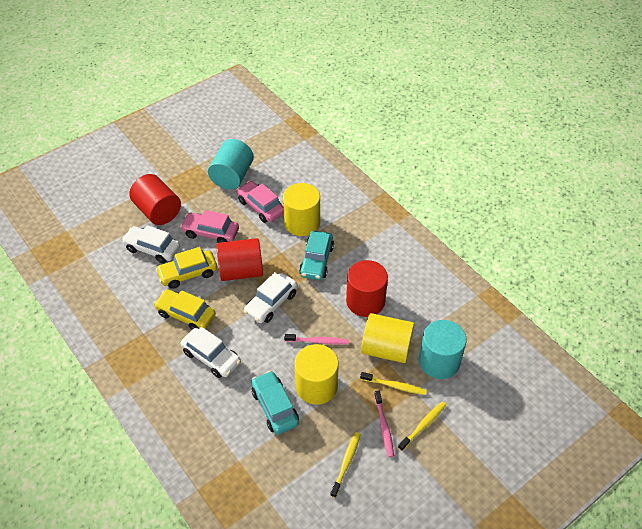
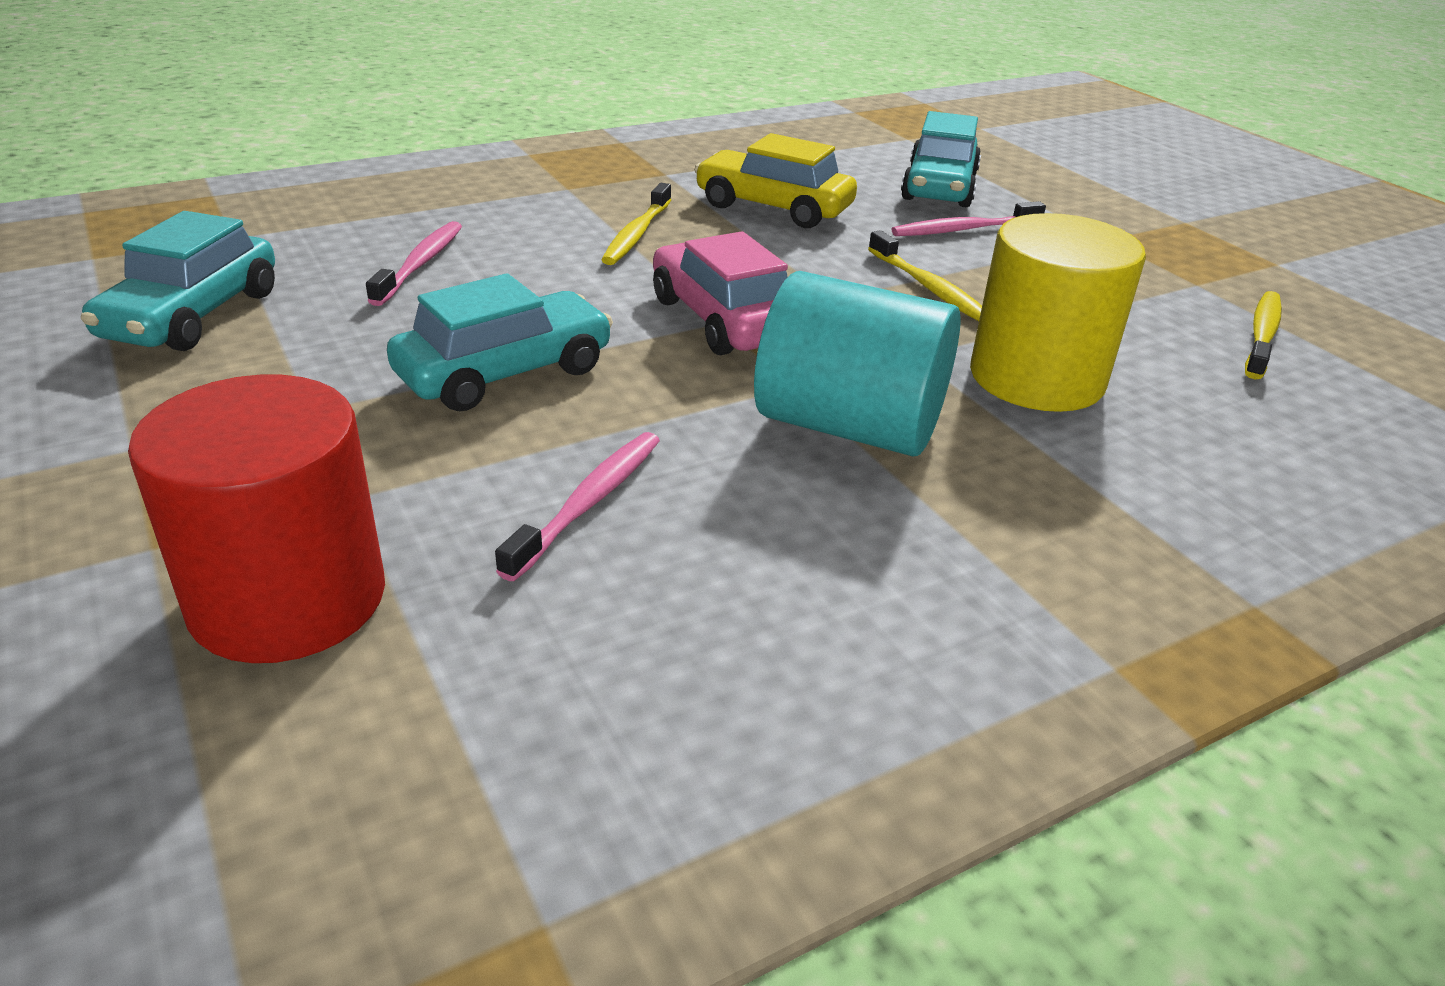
pink car: 2 -> 1
pink toothbrush: 2 -> 3
red cylinder: 3 -> 1
turquoise car: 2 -> 3
turquoise cylinder: 2 -> 1
white car: 3 -> 0
yellow car: 2 -> 1
yellow cylinder: 3 -> 1

